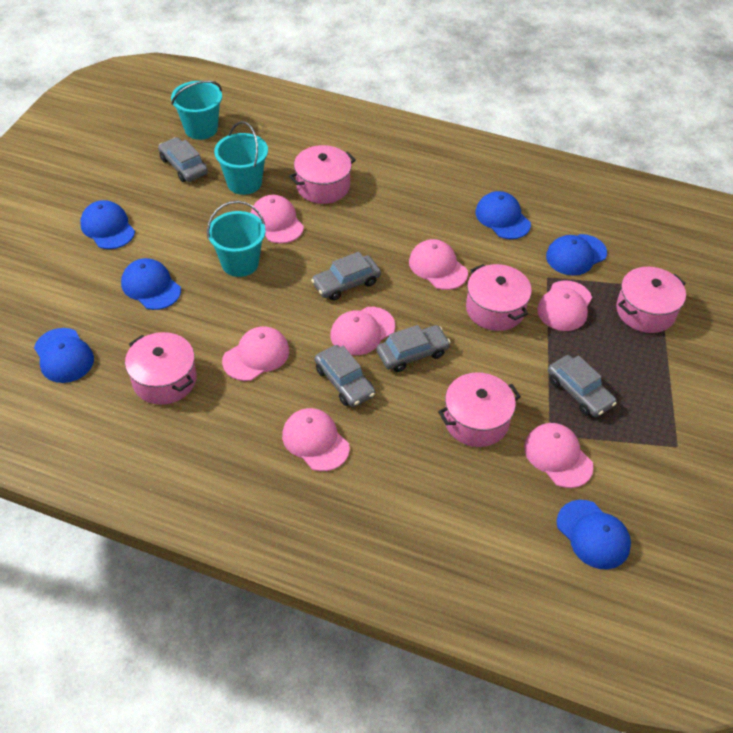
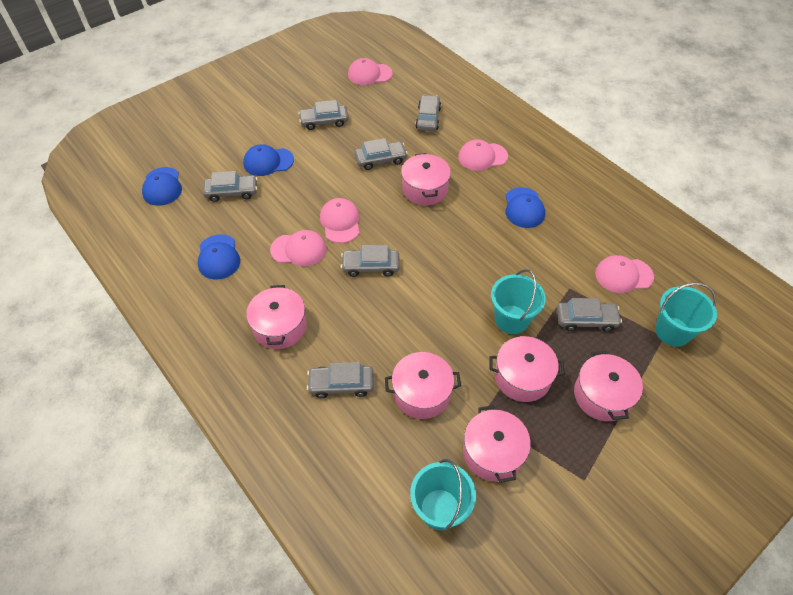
blue cap: 6 -> 4
grey car: 5 -> 7
pink cap: 7 -> 5
pink pot: 5 -> 6

